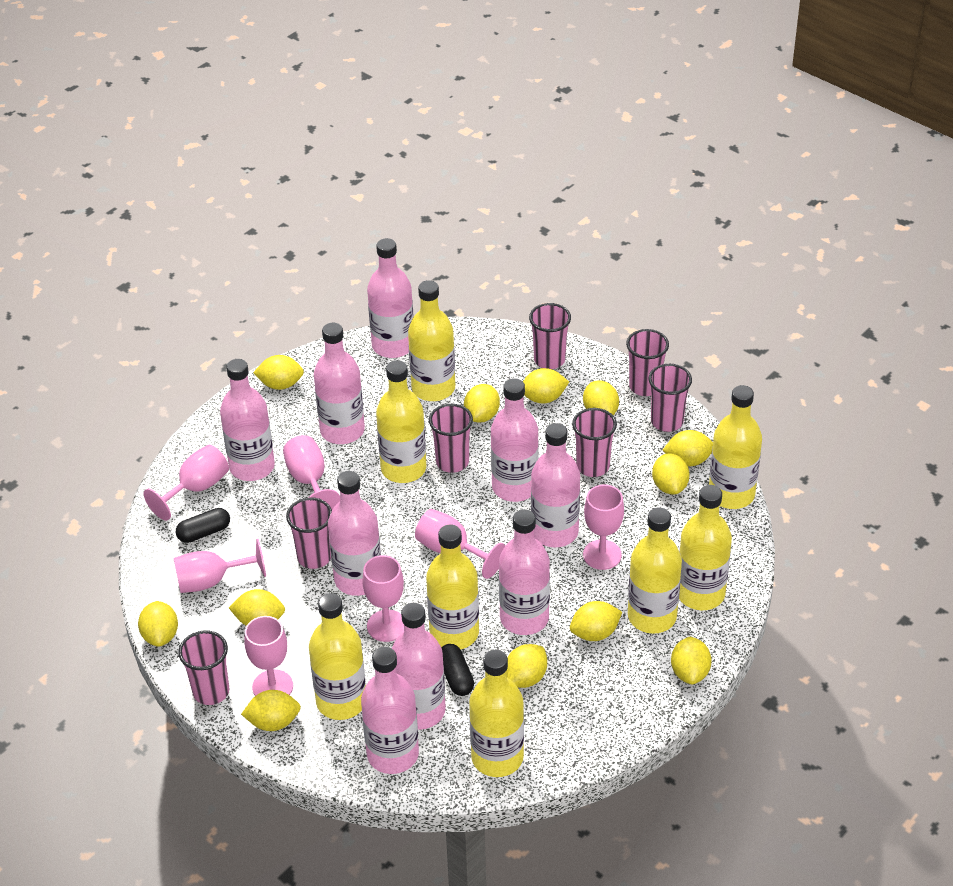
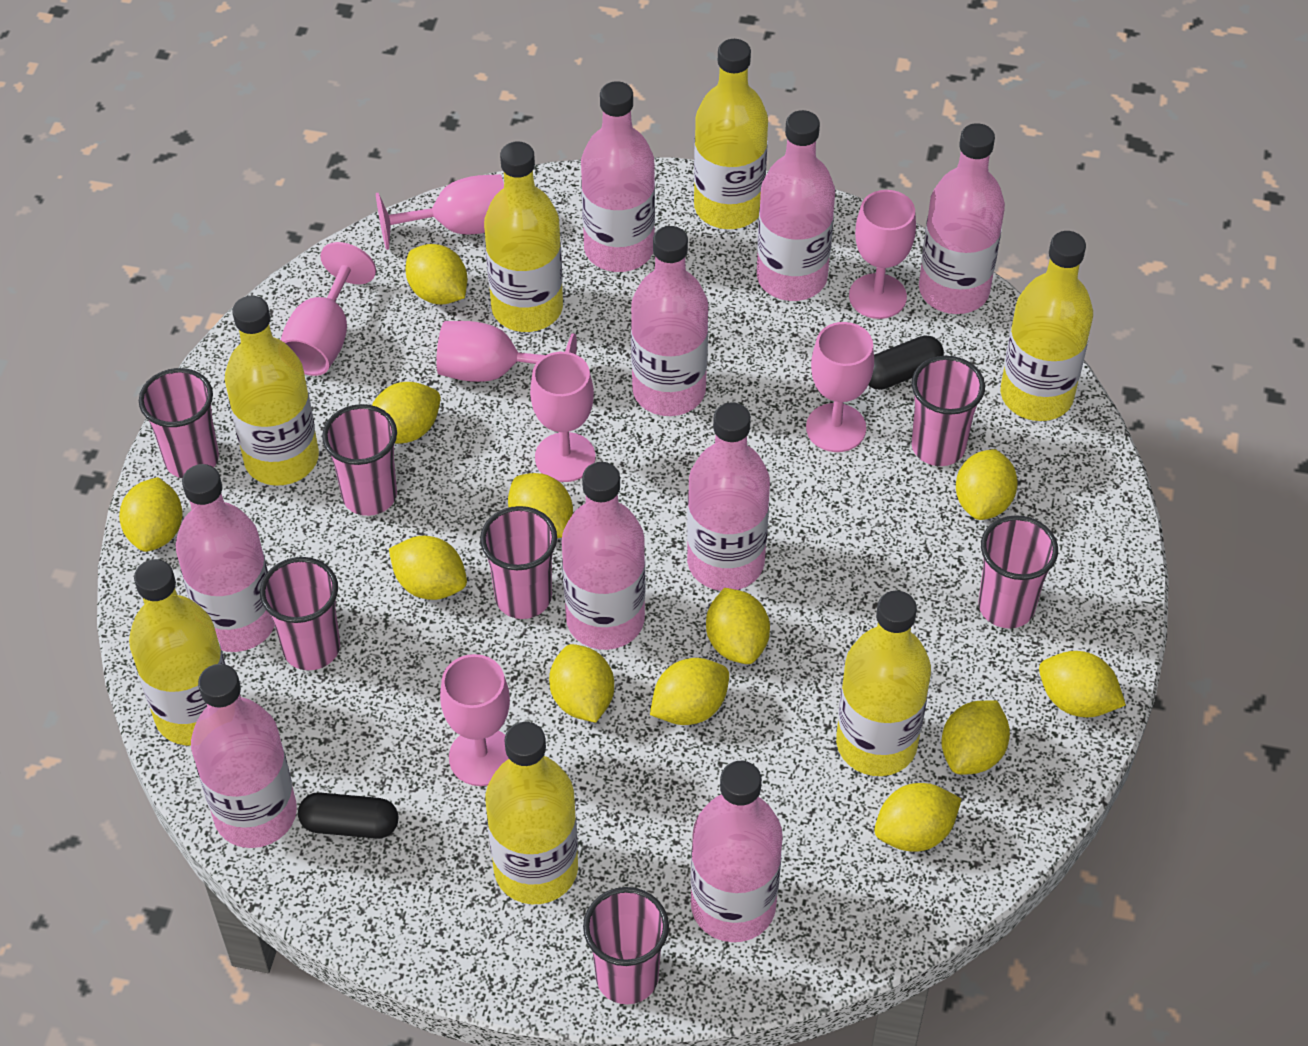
yellow bottle: 8 -> 7

